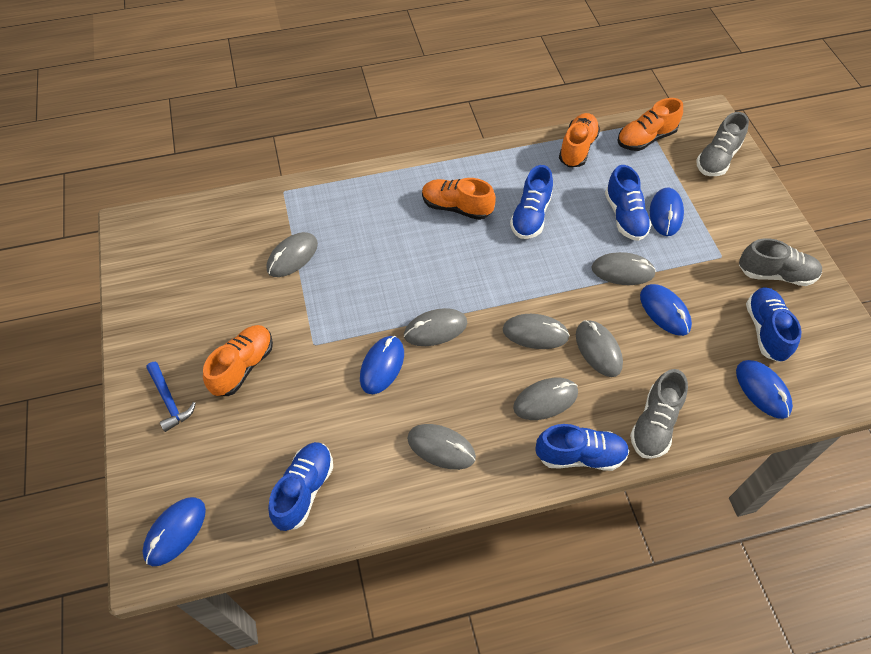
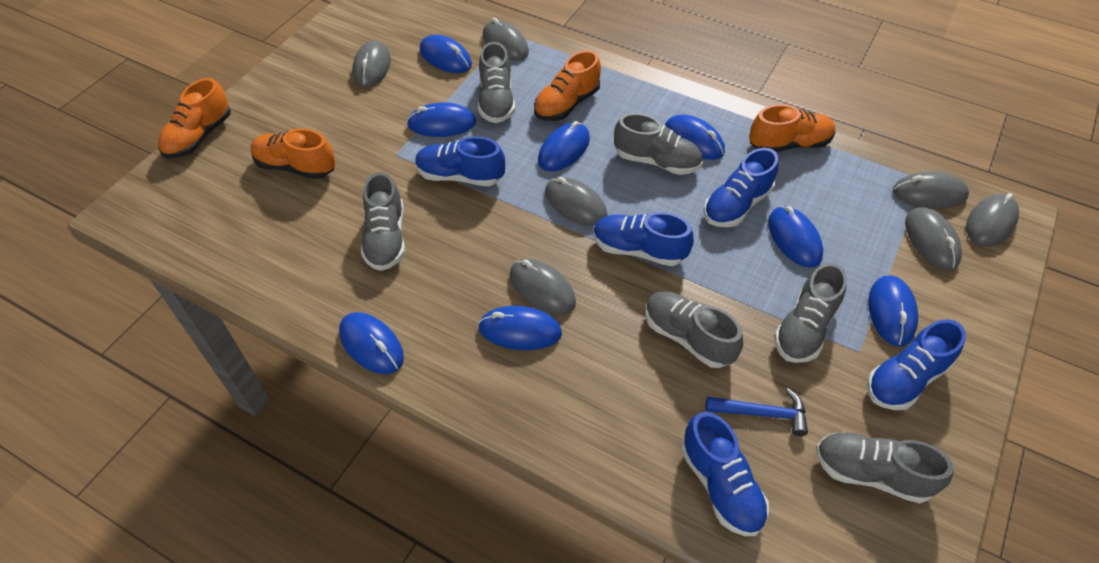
blue mouse: 5 -> 8
grey shoe: 3 -> 6

